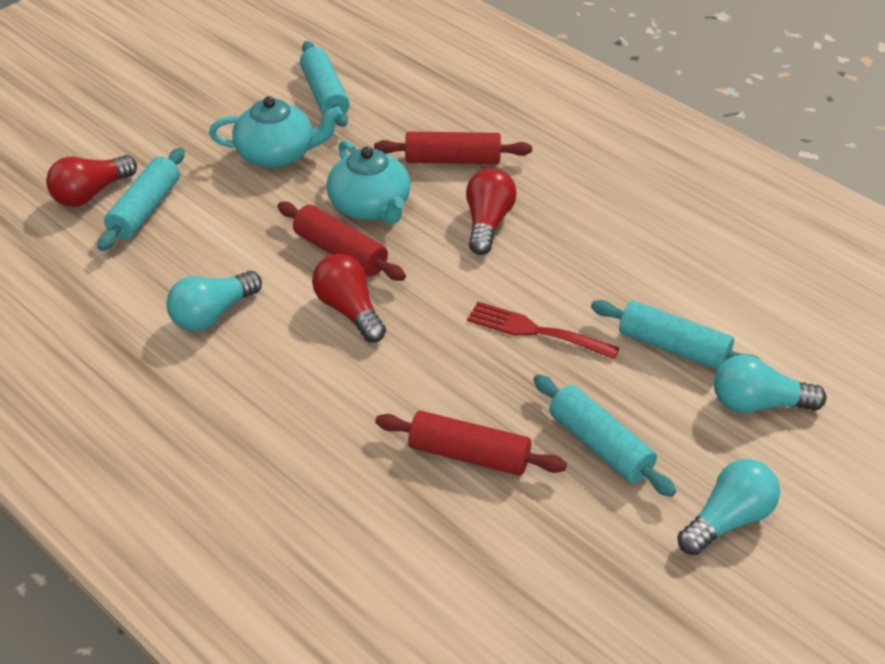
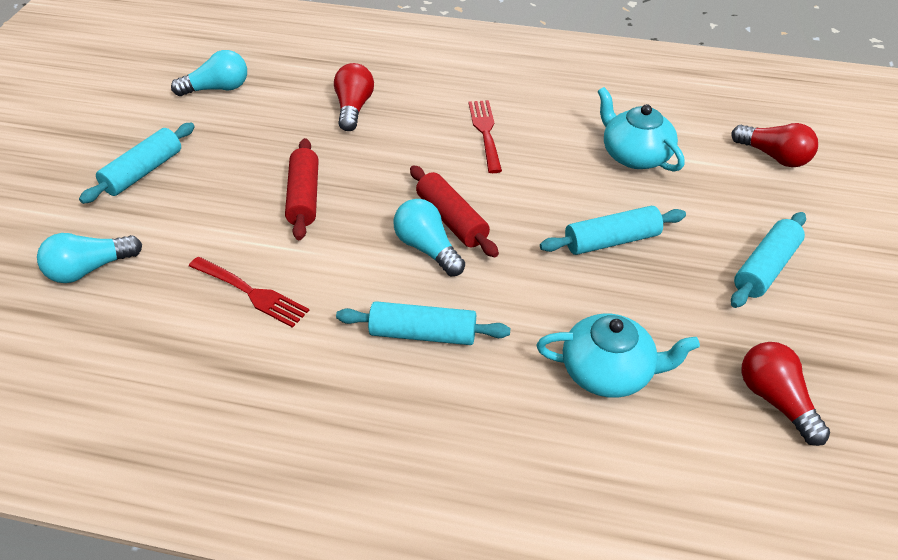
red fork: 1 -> 2
red rolling pin: 3 -> 2

